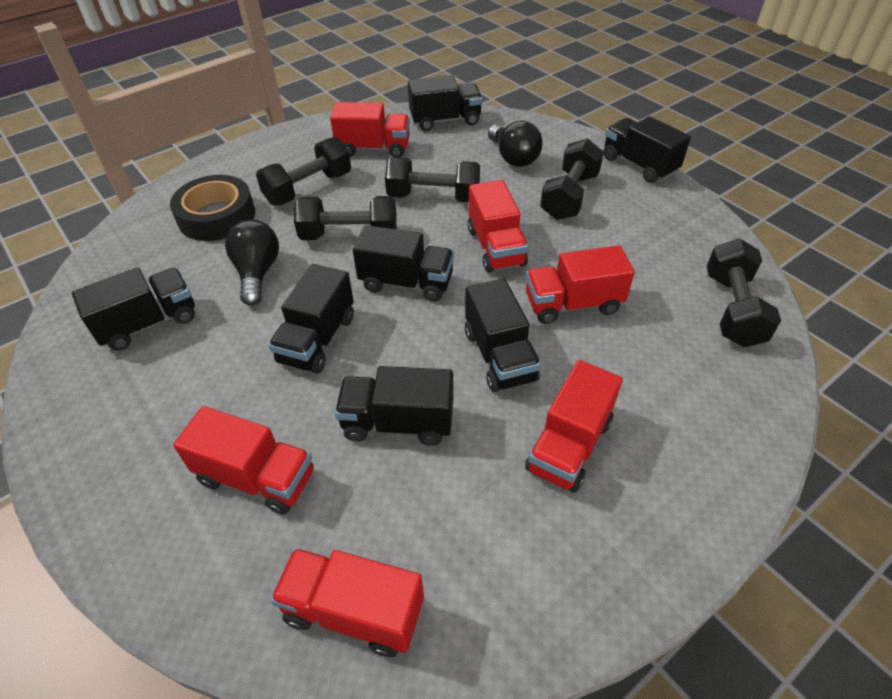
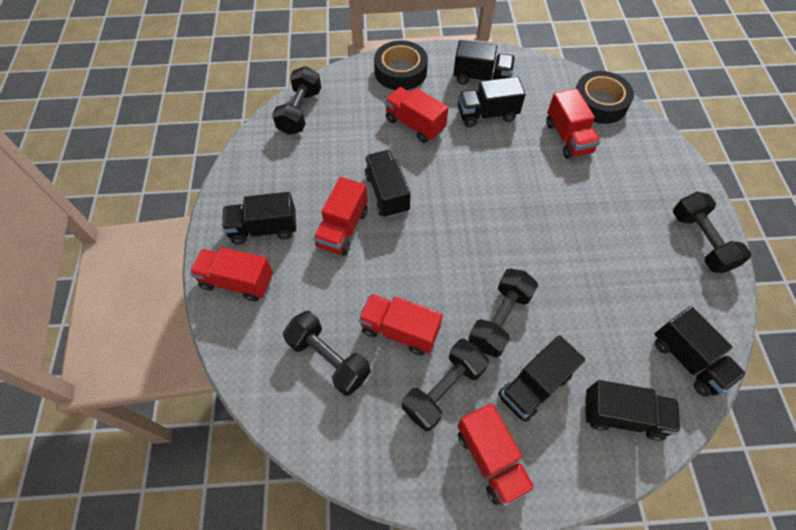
black light bulb: 2 -> 0
black tape: 1 -> 2

